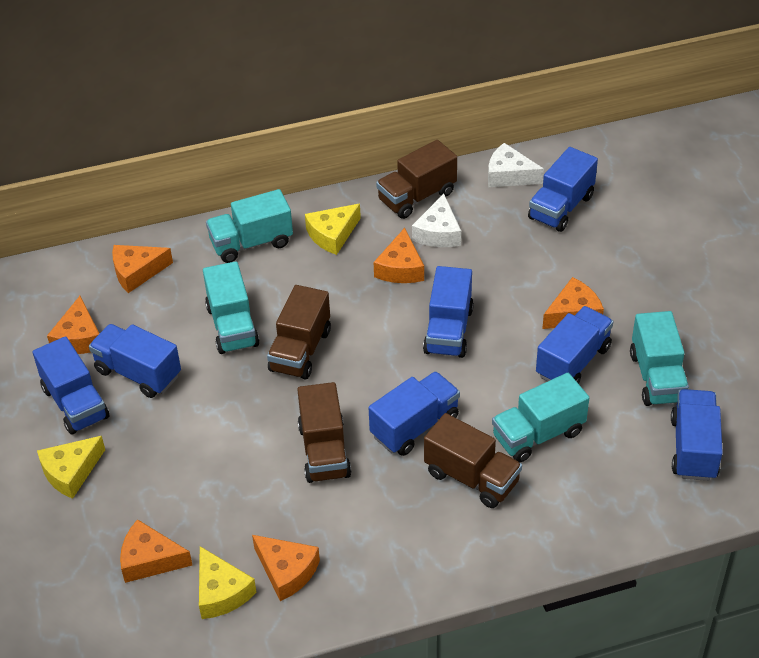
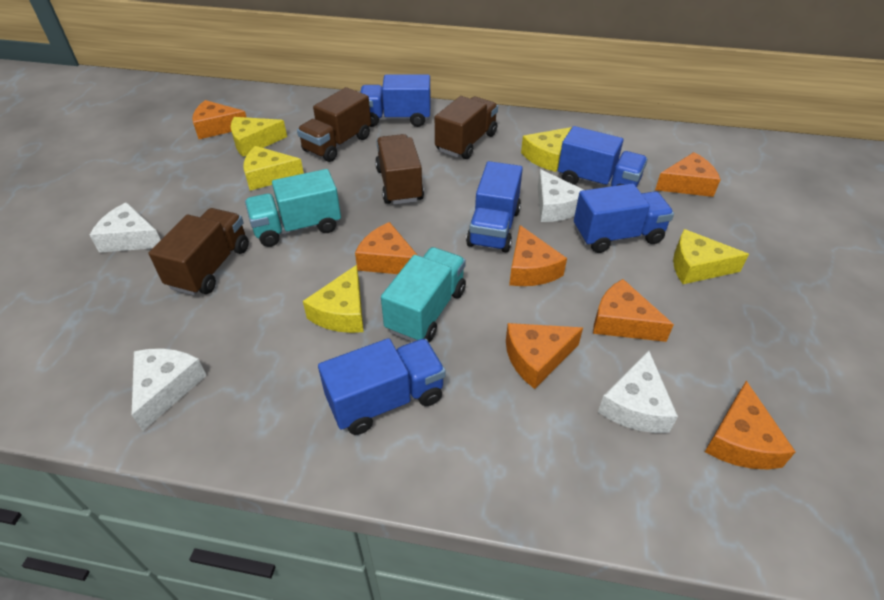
blue truck: 7 -> 5
orange cheese: 6 -> 7
turquoise truck: 4 -> 2
white cheese: 2 -> 4
yellow cheese: 3 -> 5

